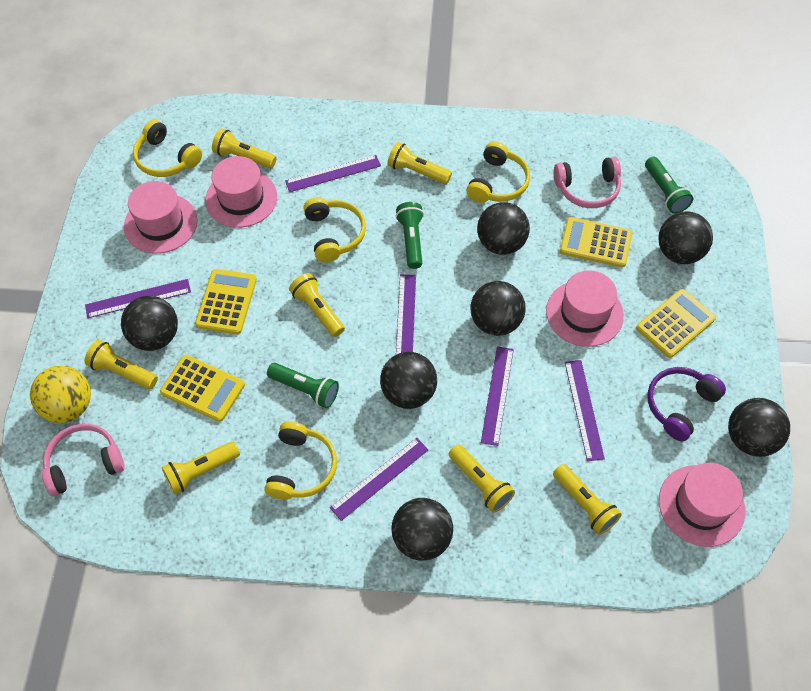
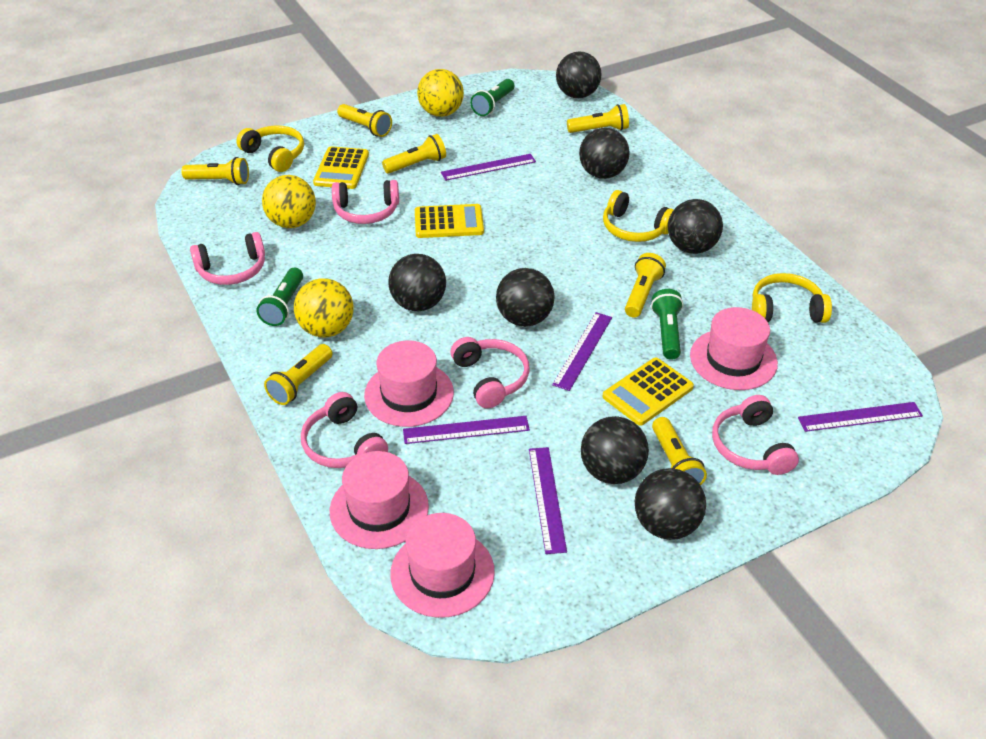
pink headphones: 2 -> 5
purple headphones: 1 -> 0
purple ruler: 6 -> 5
yellow ball: 1 -> 3
yellow calculator: 4 -> 3
yellow headphones: 4 -> 3

